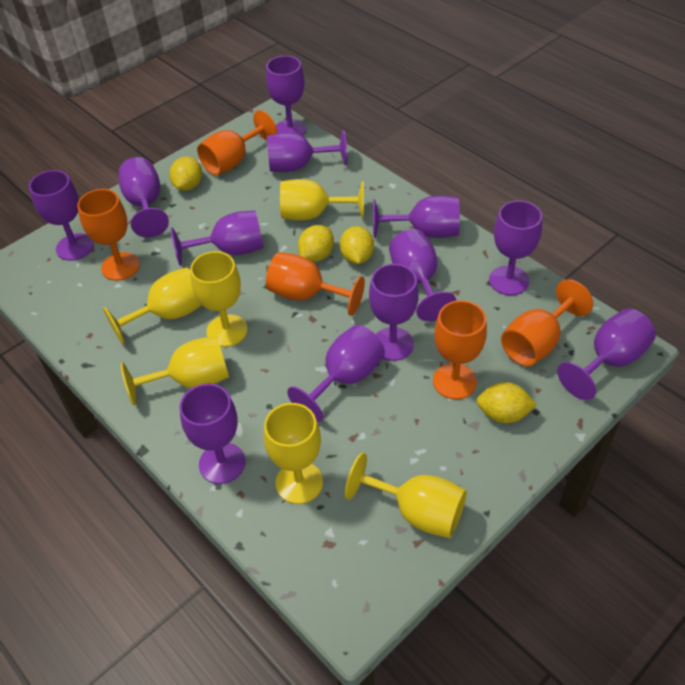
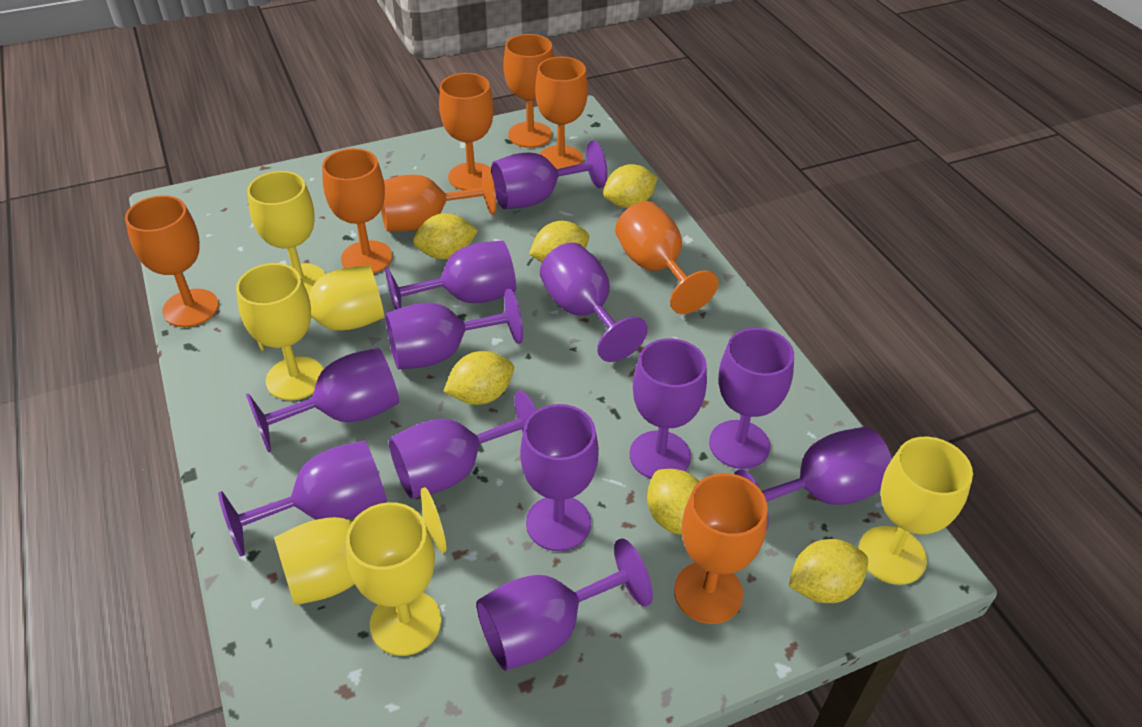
orange goblet: 5 -> 8
yellow lemon: 4 -> 6

